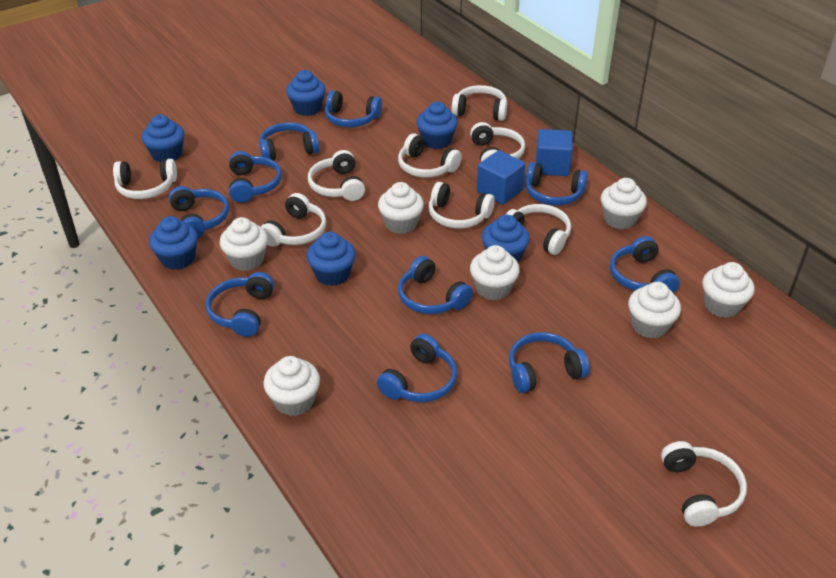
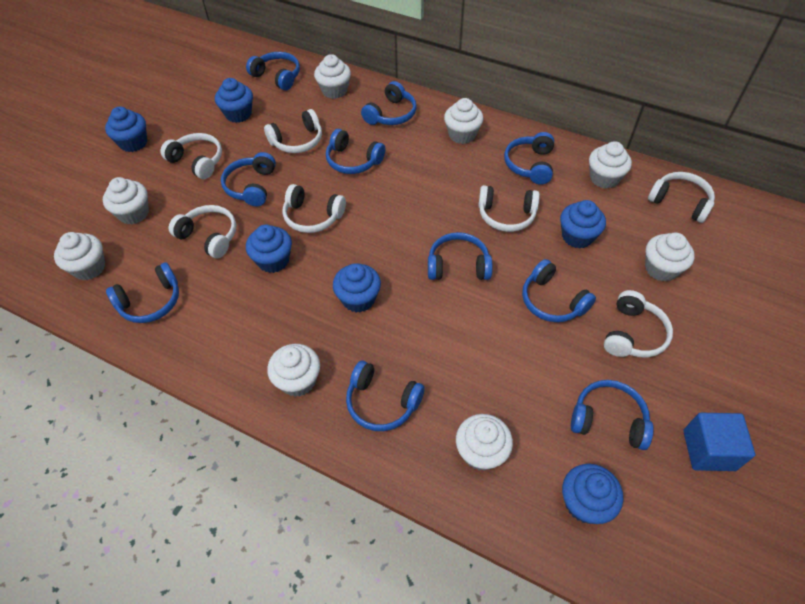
blue cube: 2 -> 1
white cupcake: 7 -> 8
white headphones: 9 -> 7

